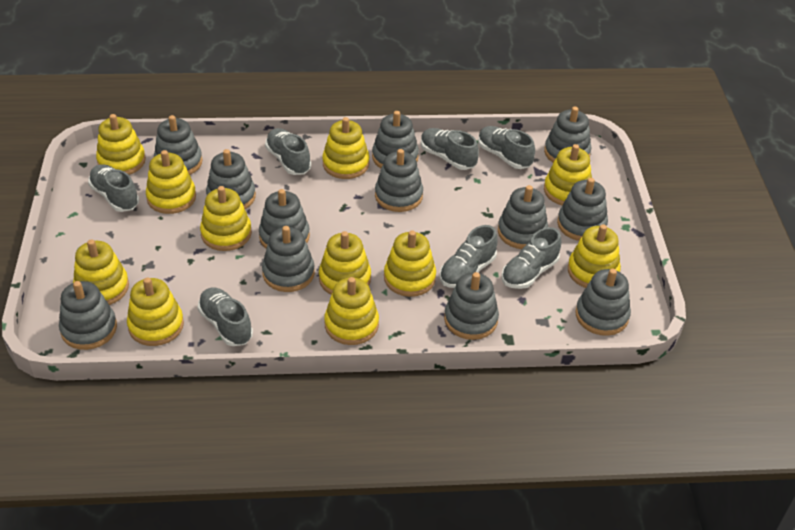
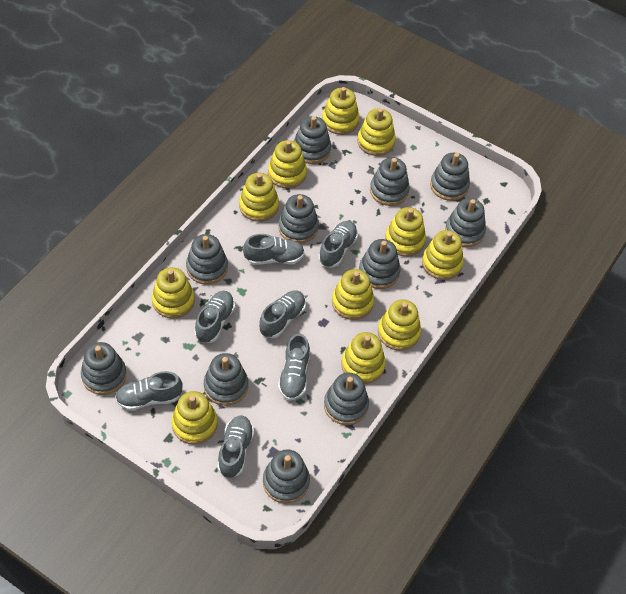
grey stacking toy: 12 -> 11

